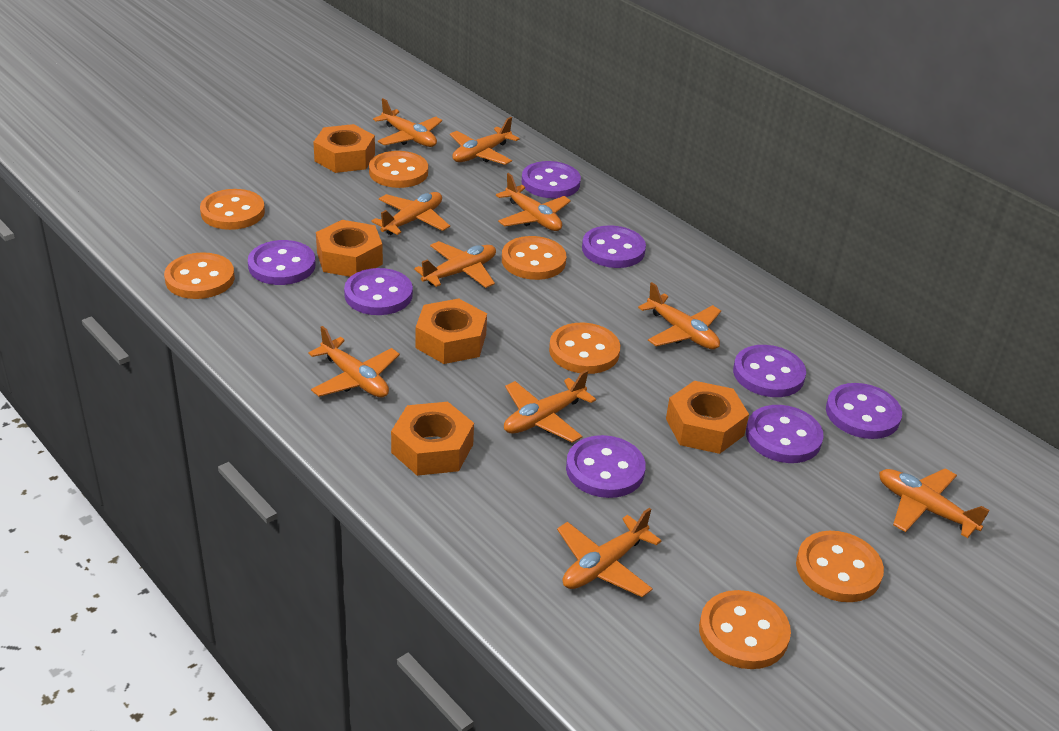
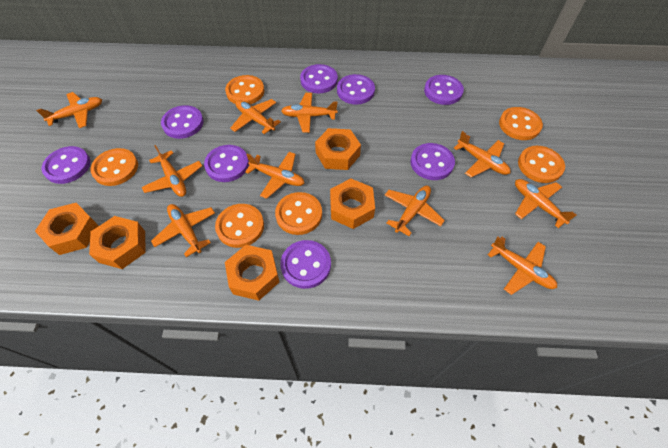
orange button: 7 -> 6

